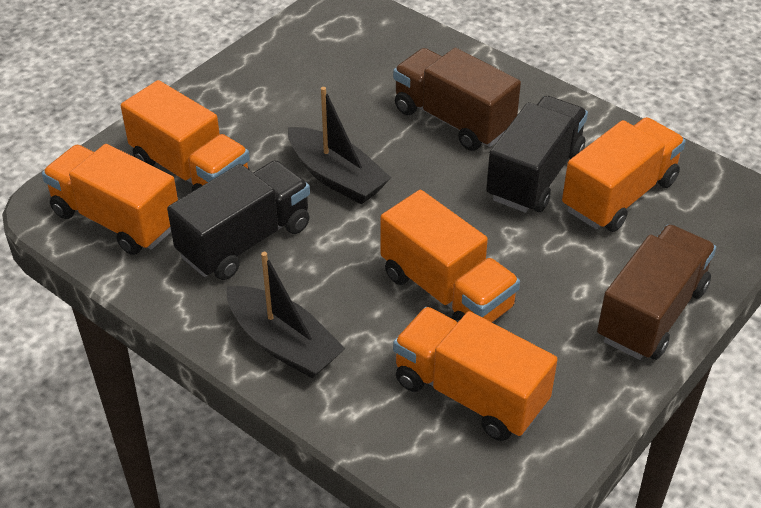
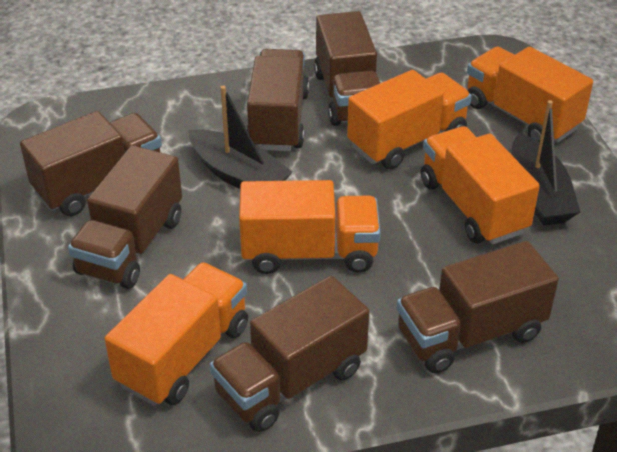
black truck: 2 -> 0
brown truck: 2 -> 6

